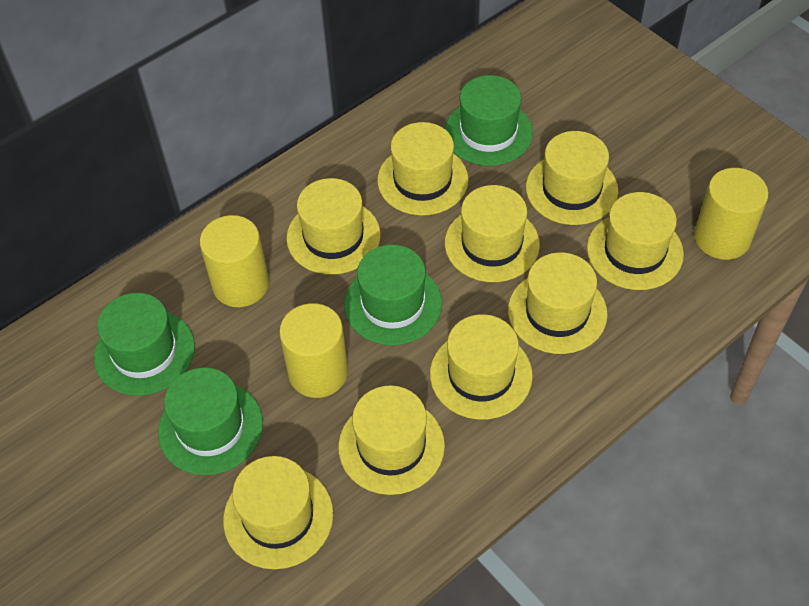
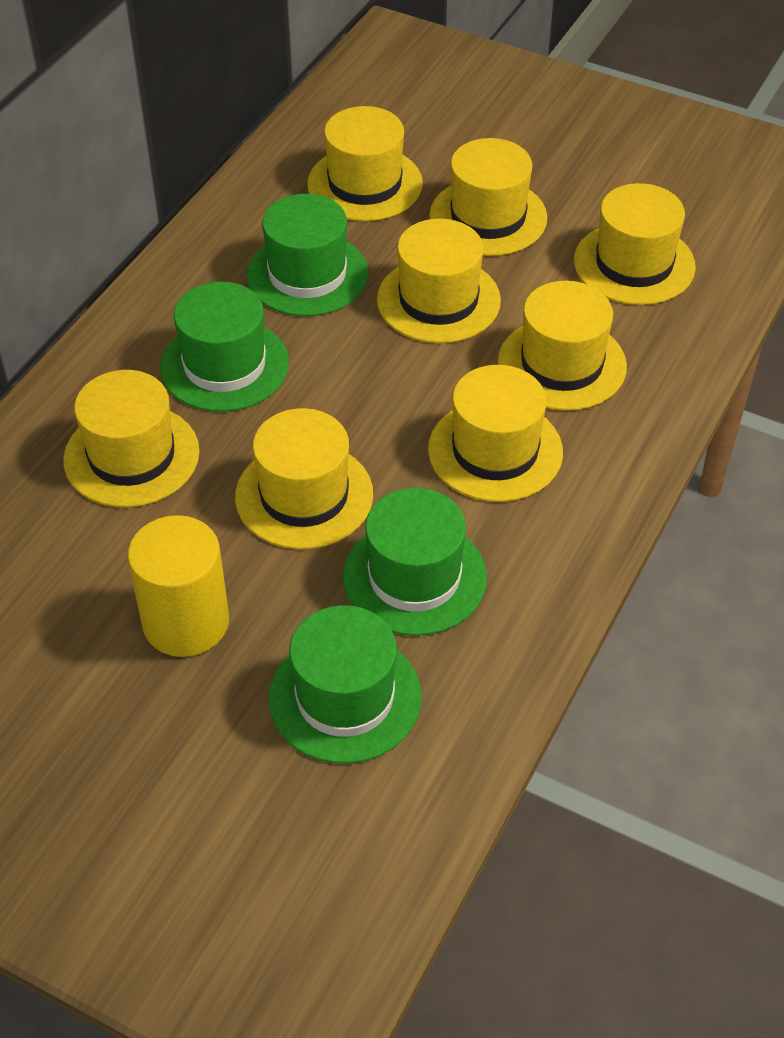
yellow cylinder: 3 -> 1
yellow hat: 9 -> 8

